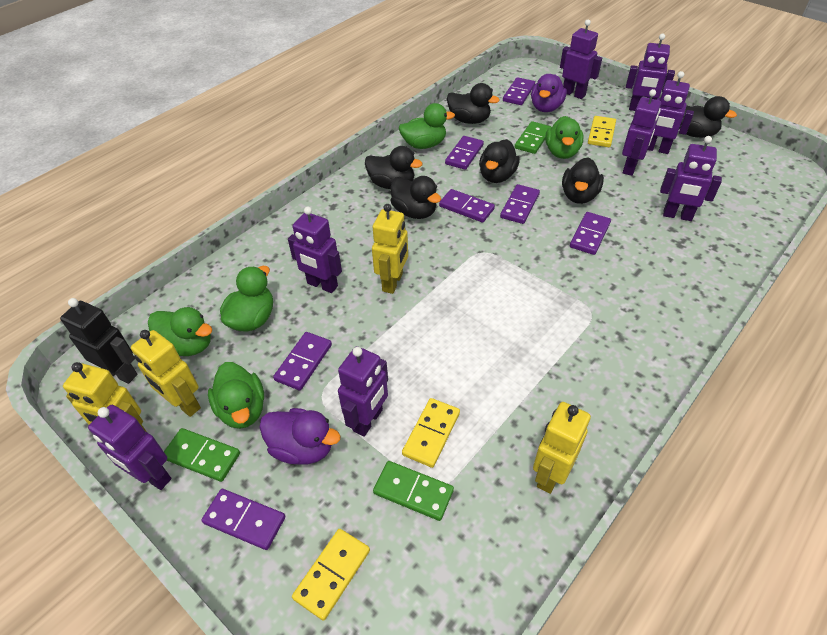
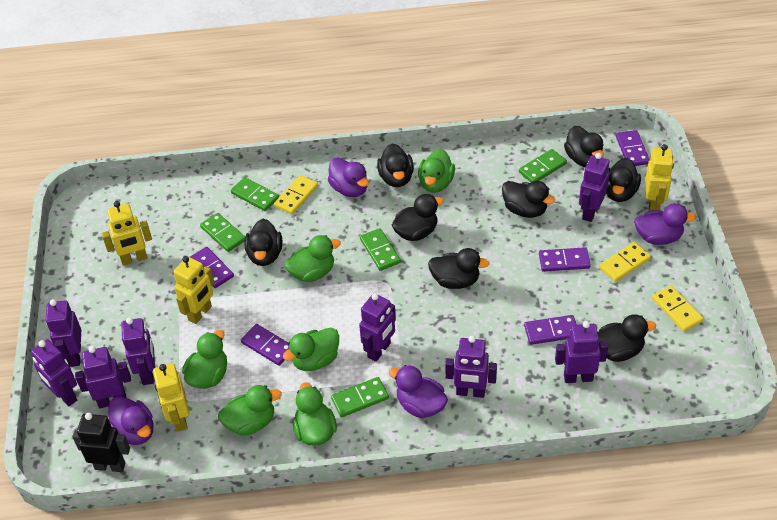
black duck: 6 -> 8
green domino: 3 -> 5
green duck: 5 -> 6
purple domino: 7 -> 5
purple duck: 2 -> 4

